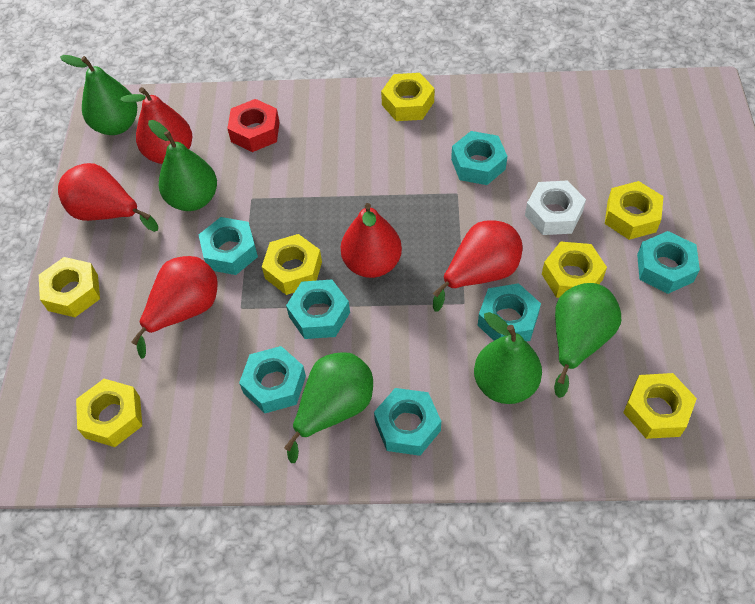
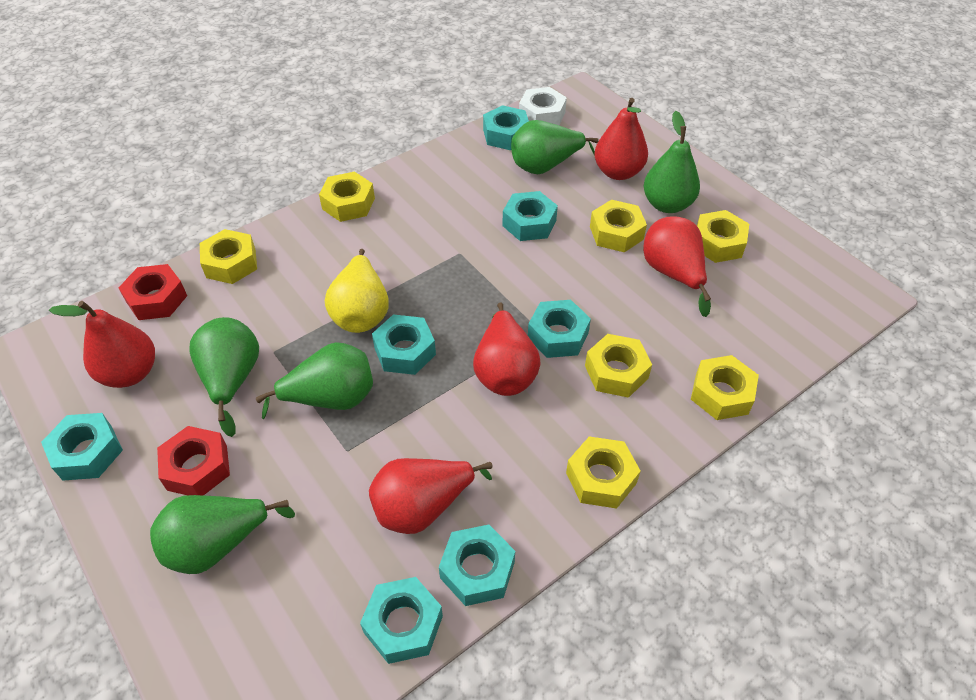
red nut: 1 -> 2
yellow pear: 0 -> 1

